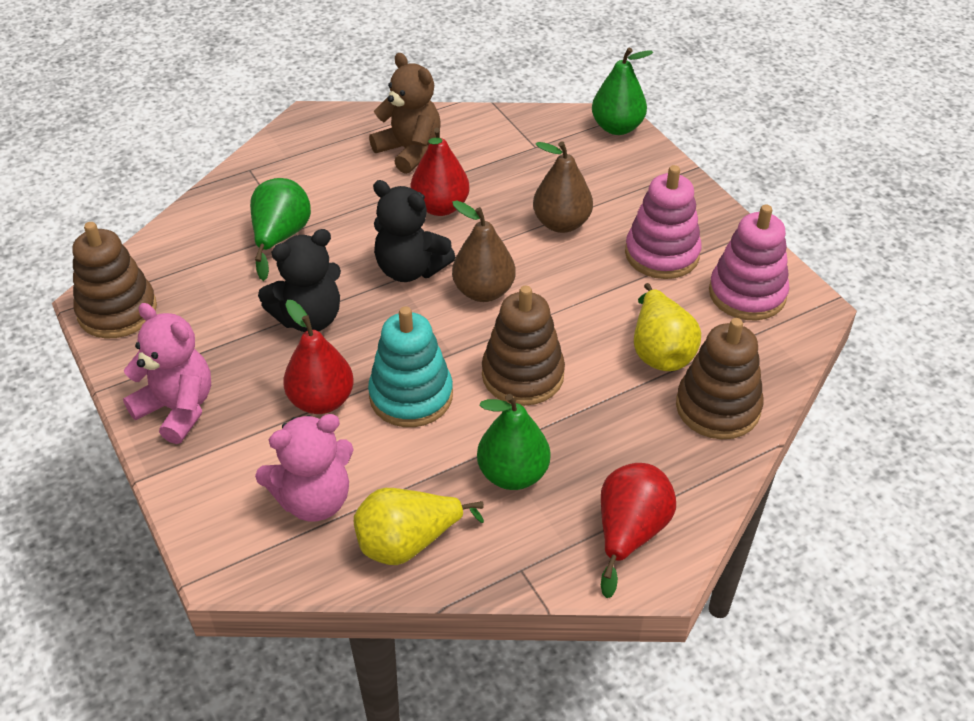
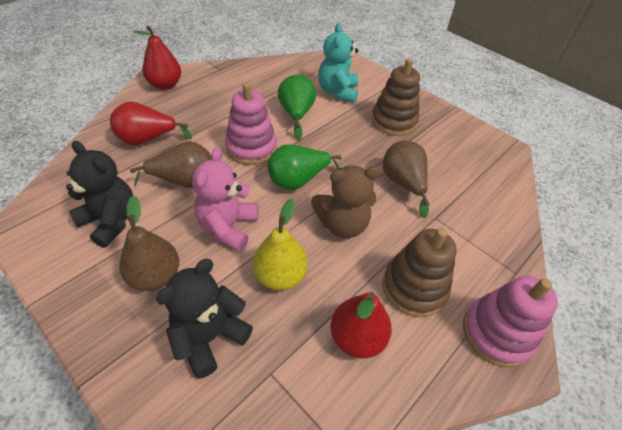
brown pear: 2 -> 3
brown stacking toy: 3 -> 2
green pear: 3 -> 2
pink teddy bear: 2 -> 1
turquoise stacking toy: 1 -> 0
turquoise teddy bear: 0 -> 1
yellow pear: 2 -> 1

